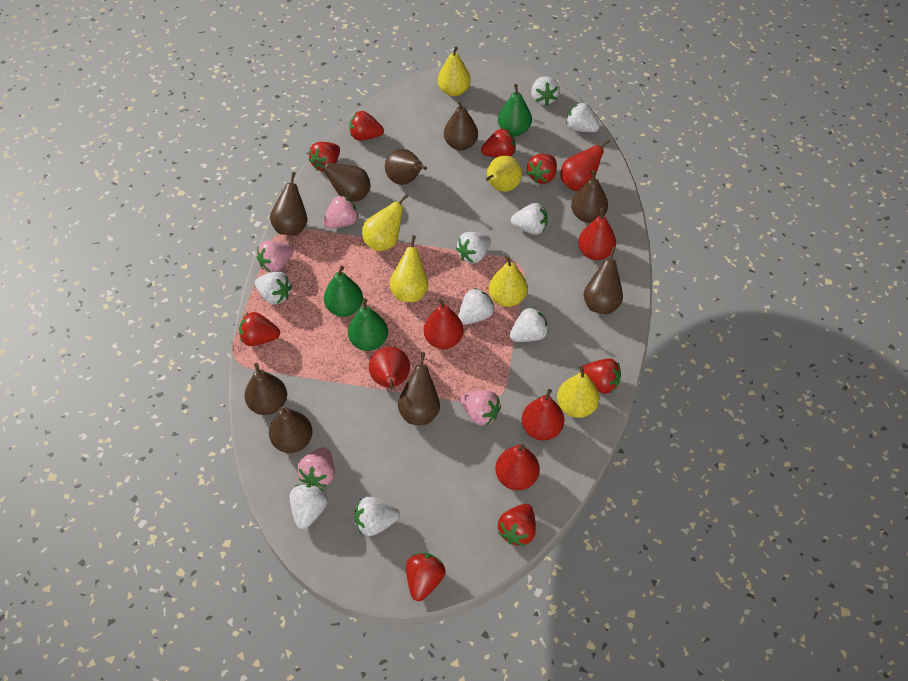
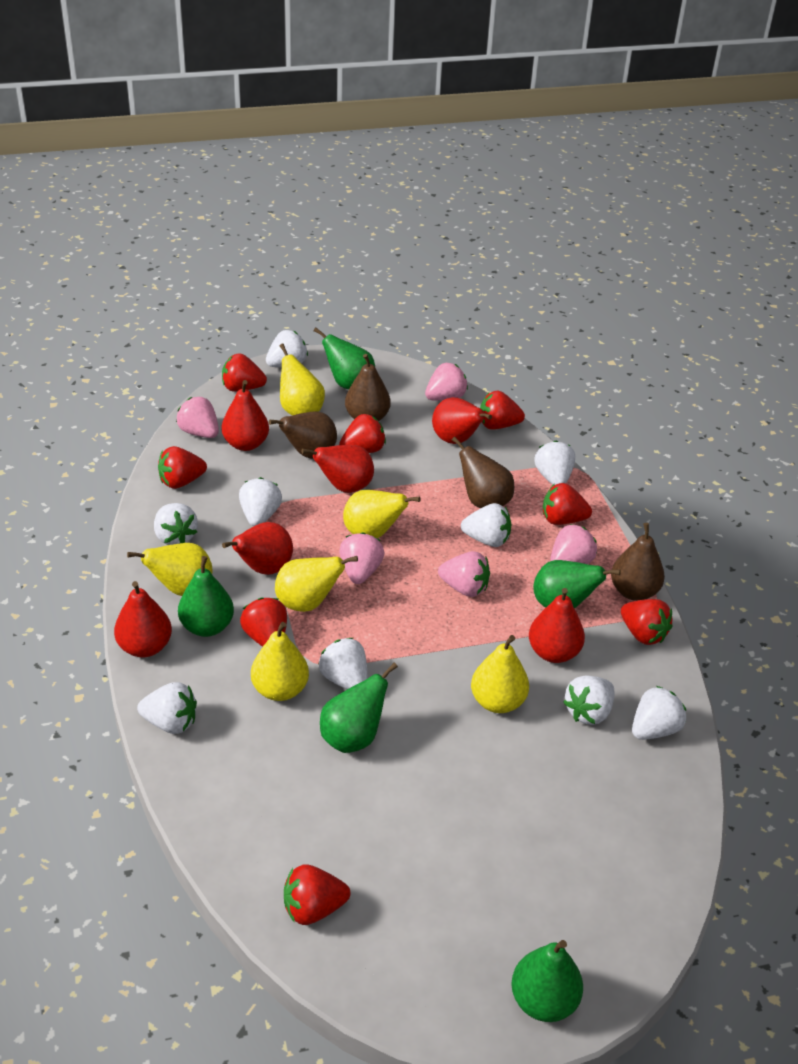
brown pear: 9 -> 4
green pear: 3 -> 5
pink strawberry: 4 -> 5

